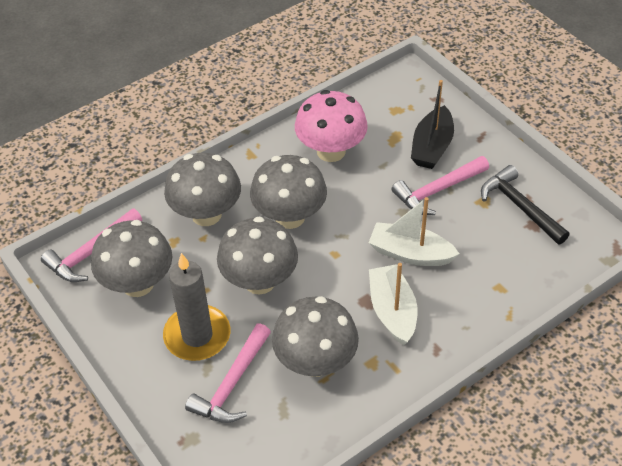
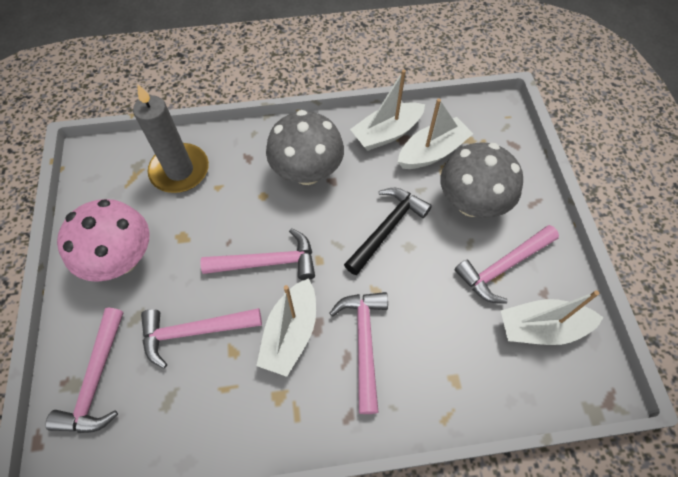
black boat: 1 -> 0
grey mushroom: 5 -> 2
pink hammer: 3 -> 5
white boat: 2 -> 4

